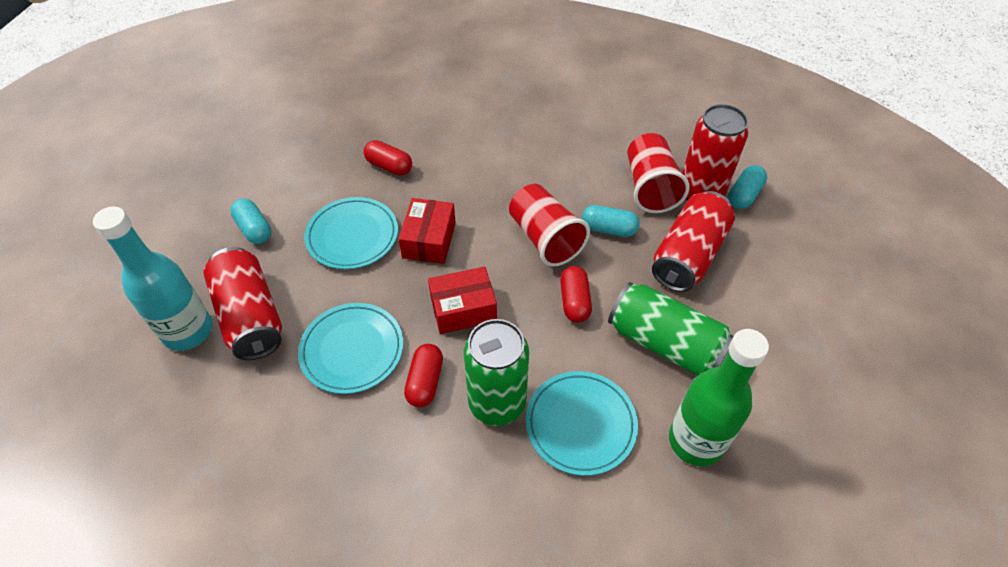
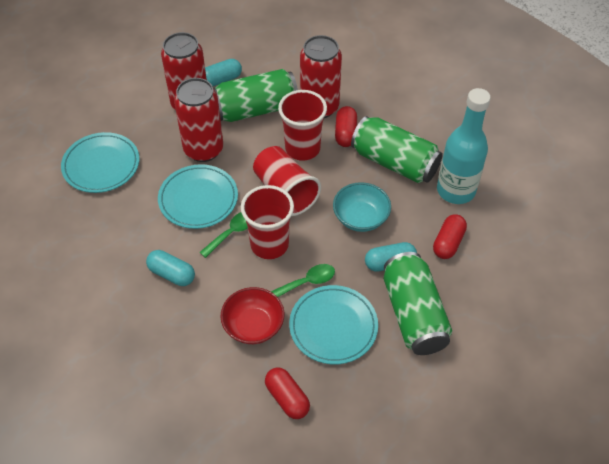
green bottle: 1 -> 0
green can: 2 -> 3
green spoon: 0 -> 2
red bowl: 0 -> 1
red box: 2 -> 0
red cup: 2 -> 3
turquoise bowl: 0 -> 1

